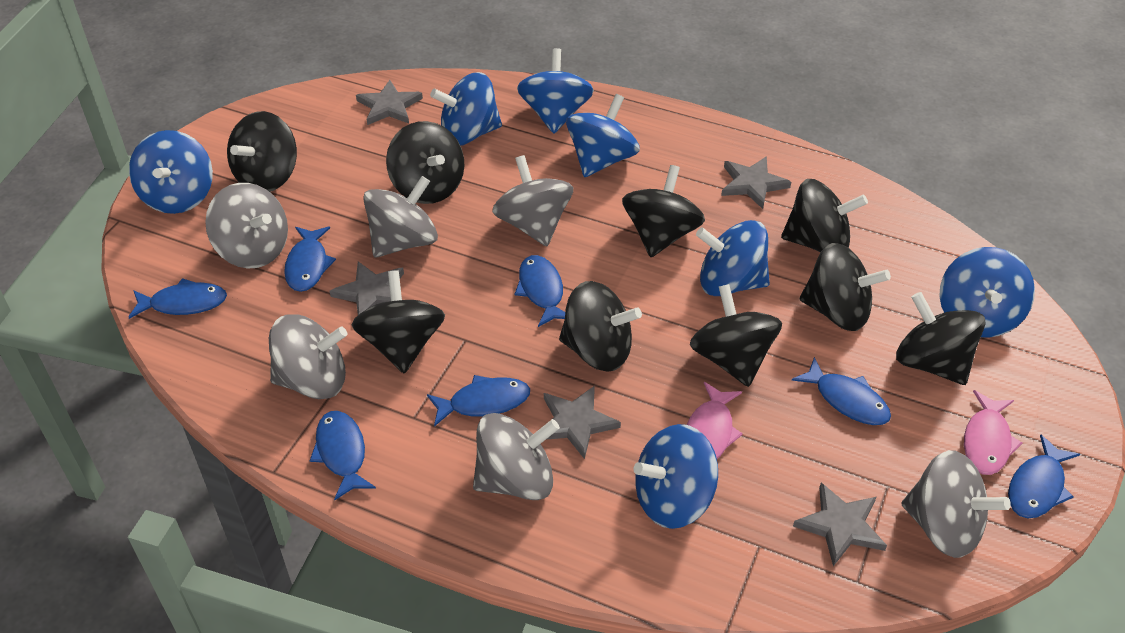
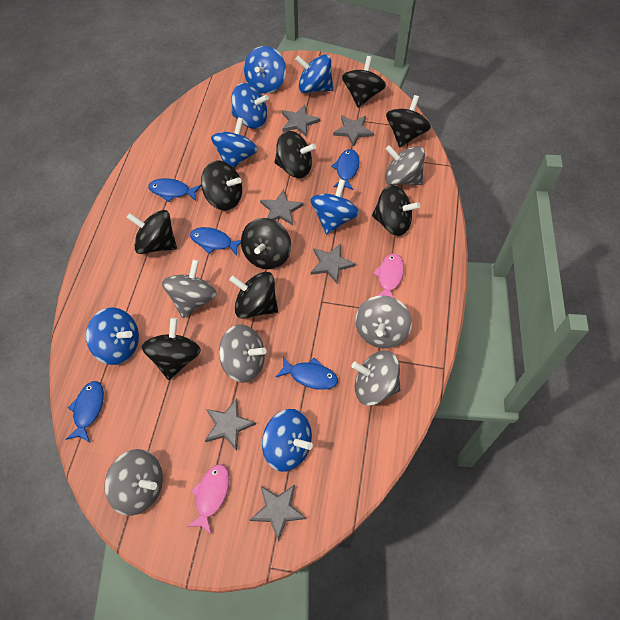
blue fish: 7 -> 5
grey star: 5 -> 6

